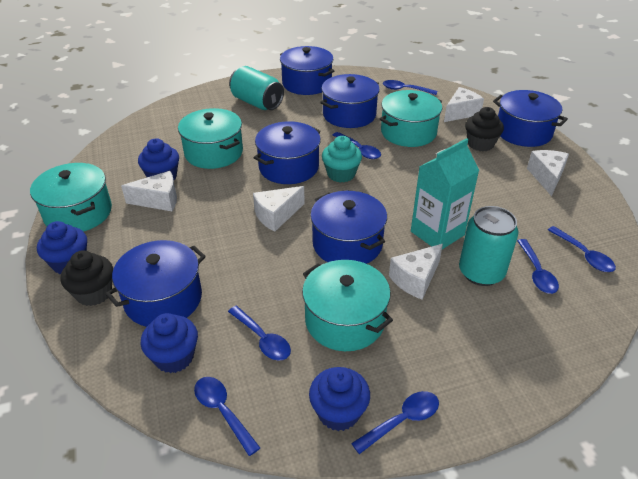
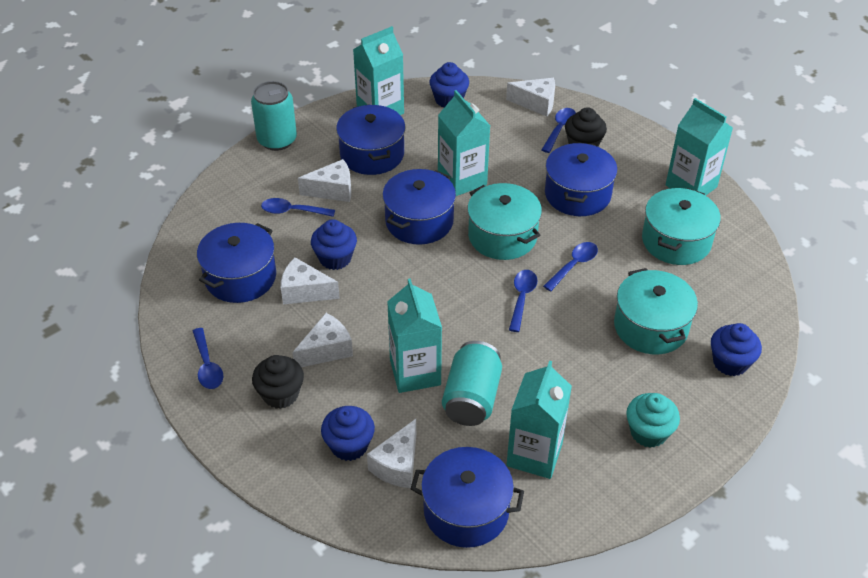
blue pot: 6 -> 5
blue spoon: 7 -> 5
turquoise carton: 1 -> 5
turquoise pot: 4 -> 3

